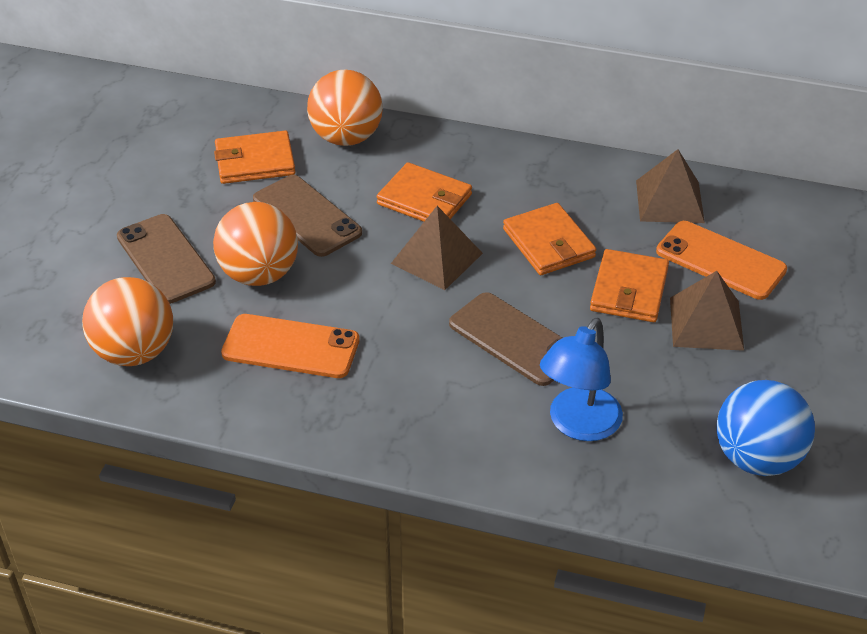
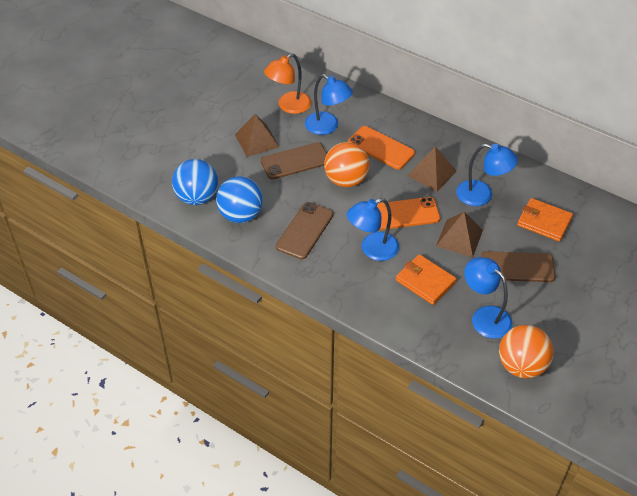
blue ball: 1 -> 2
blue lamp: 1 -> 4
orange ball: 3 -> 2
orange lamp: 0 -> 1
orange wallet: 4 -> 2

